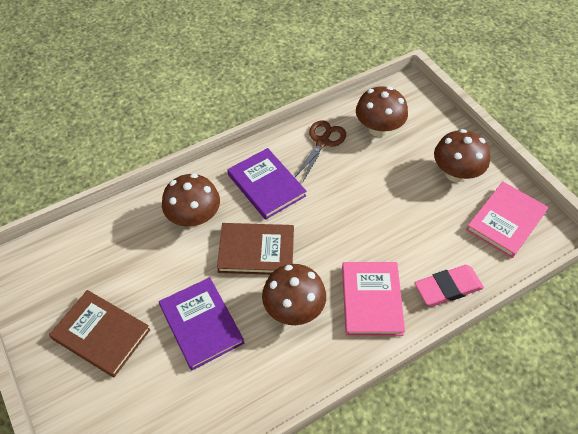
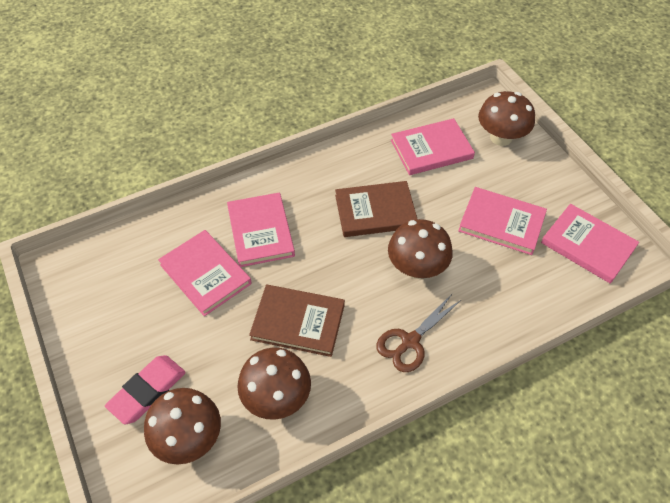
pink book: 2 -> 5
purple book: 2 -> 0

